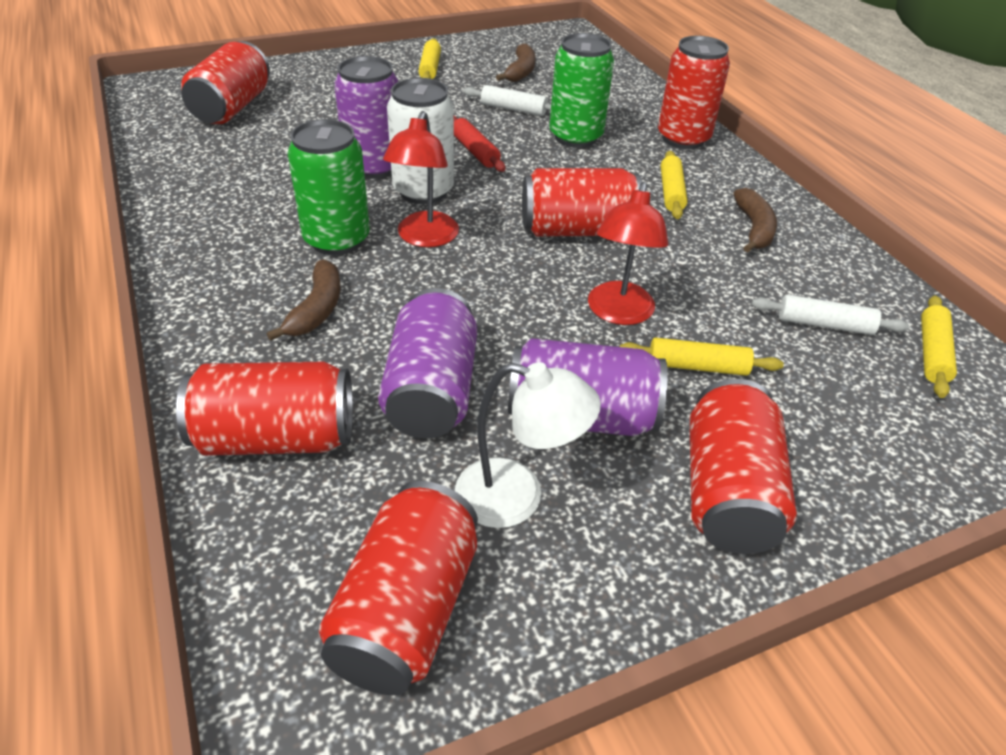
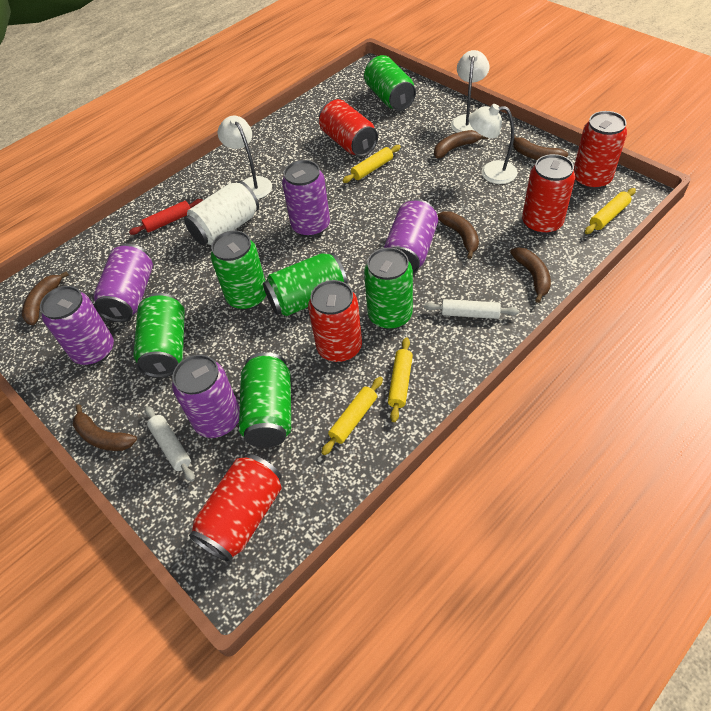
brown banana: 3 -> 6
green can: 2 -> 6
purple can: 3 -> 5
red can: 6 -> 5
red lamp: 2 -> 0
white lamp: 1 -> 3

